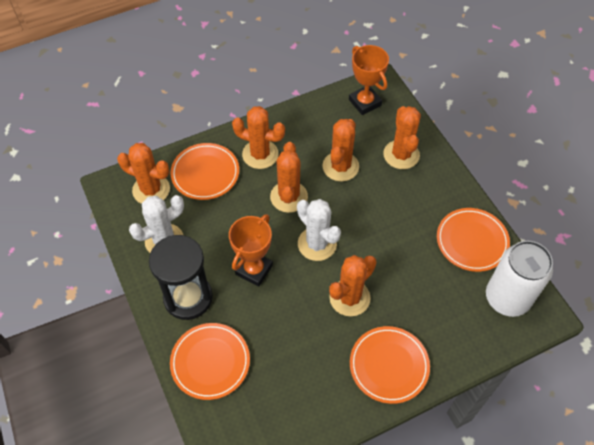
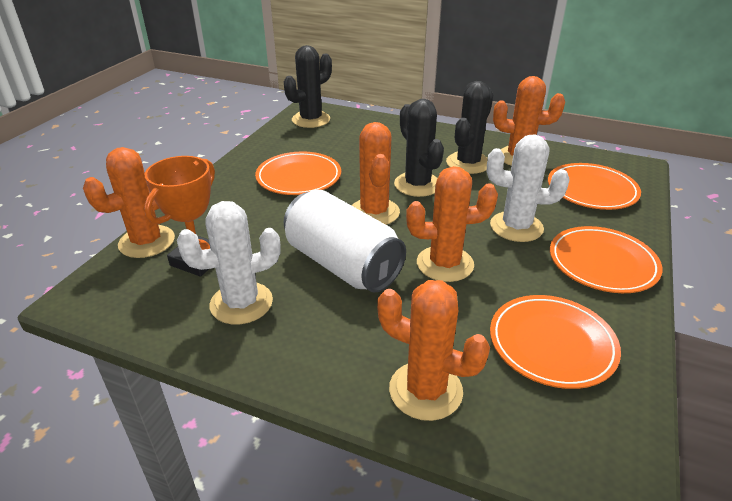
black cactus: 0 -> 3
black hourglass: 1 -> 0
orange cactus: 6 -> 5
orange trophy: 2 -> 1

